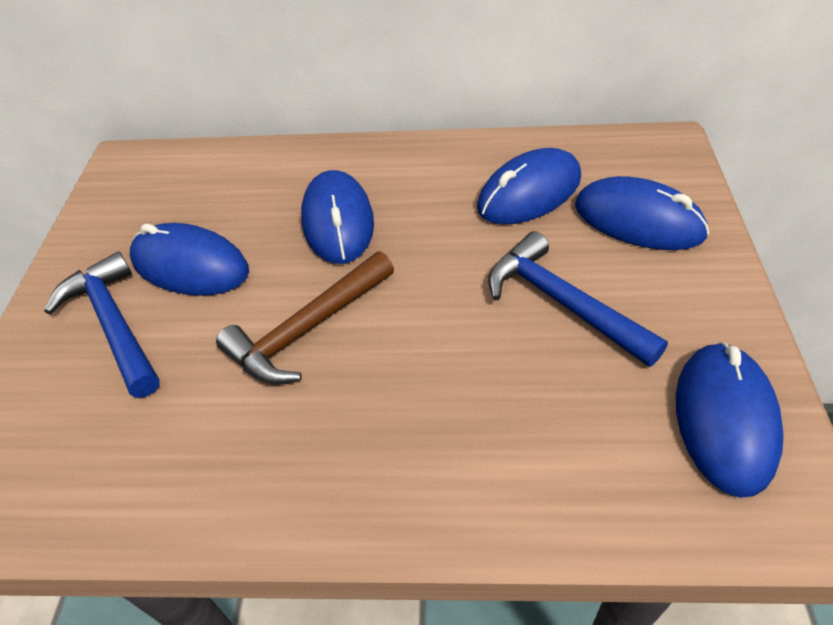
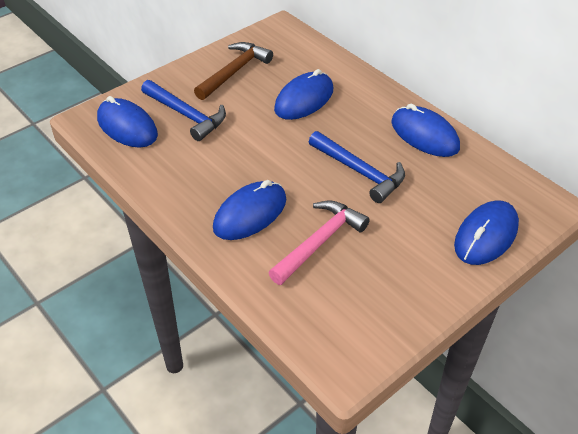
pink hammer: 0 -> 1

